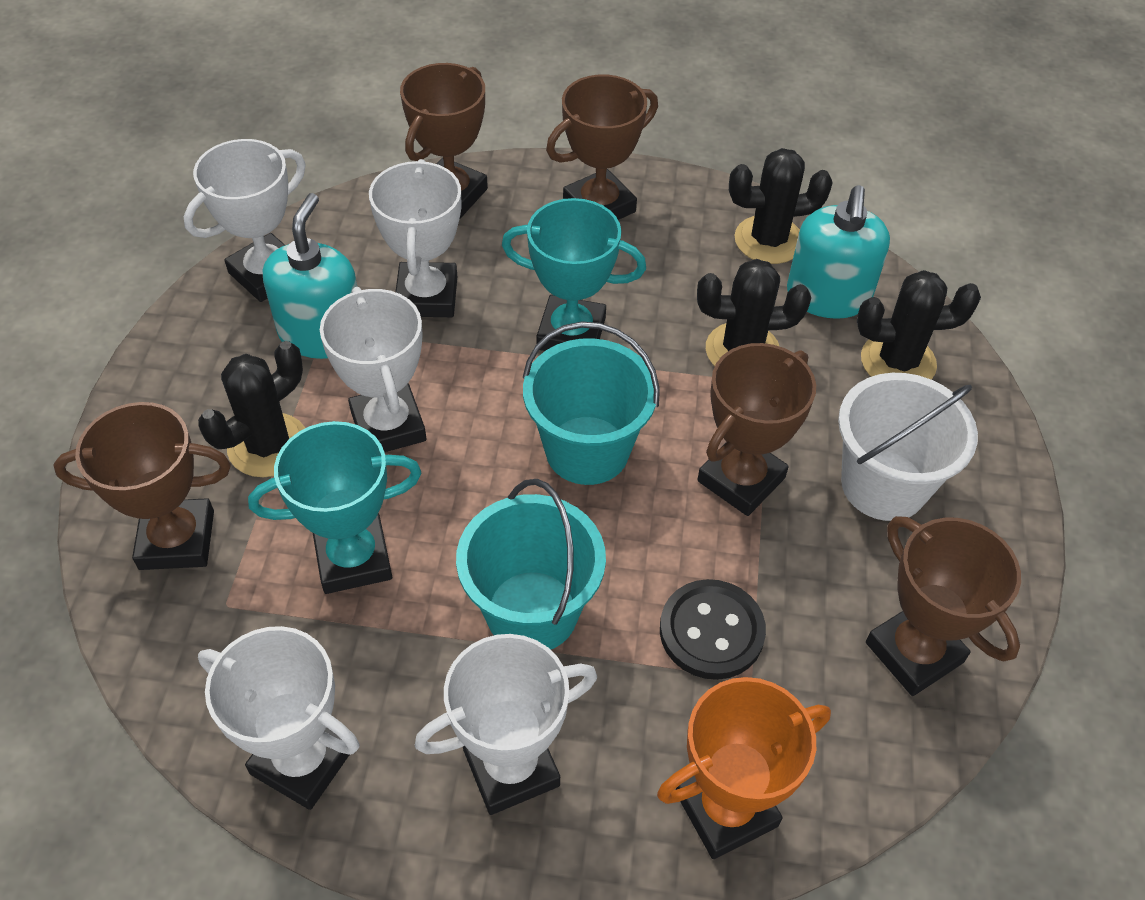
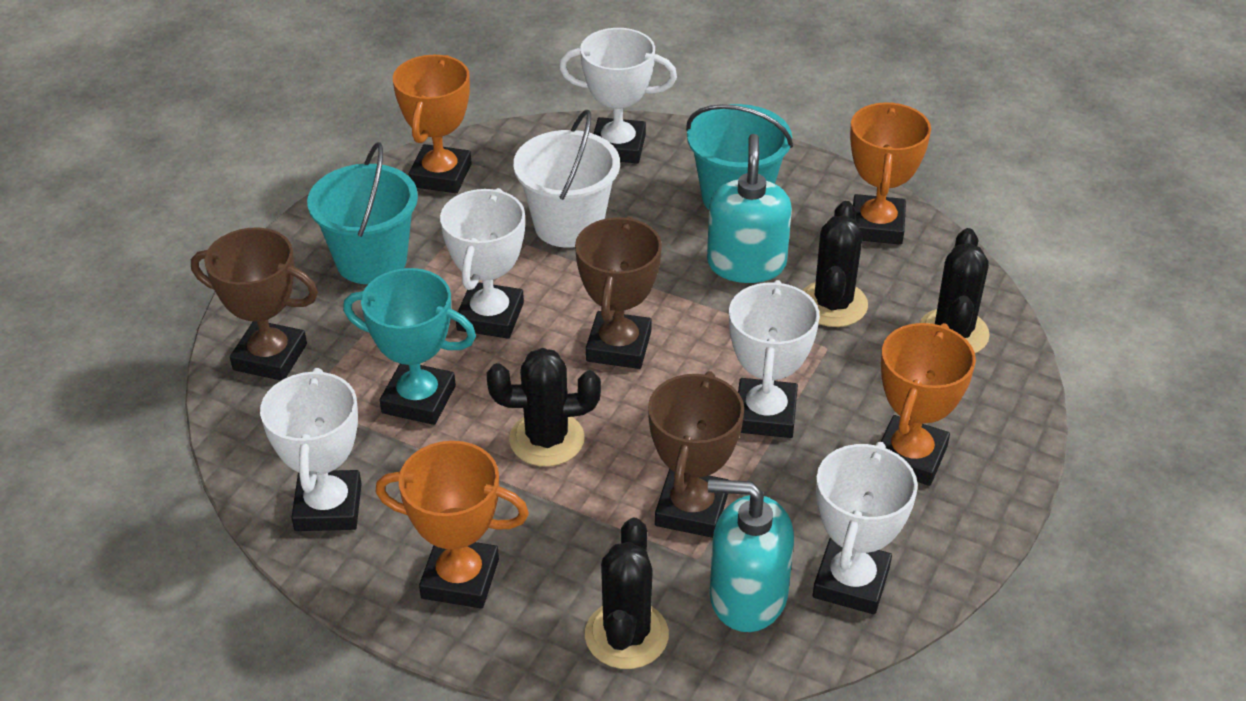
black button: 1 -> 0
brown trophy: 5 -> 3
orange trophy: 1 -> 4
turquoise trophy: 2 -> 1

